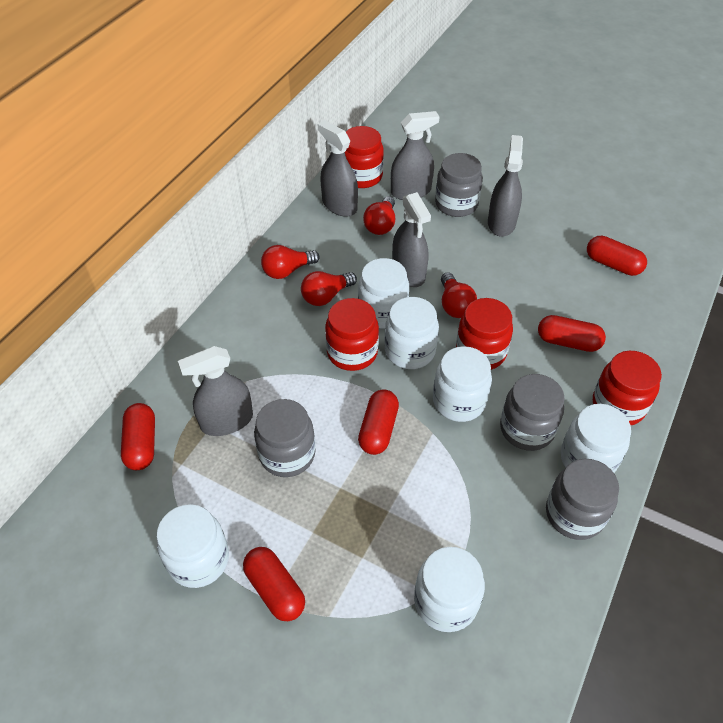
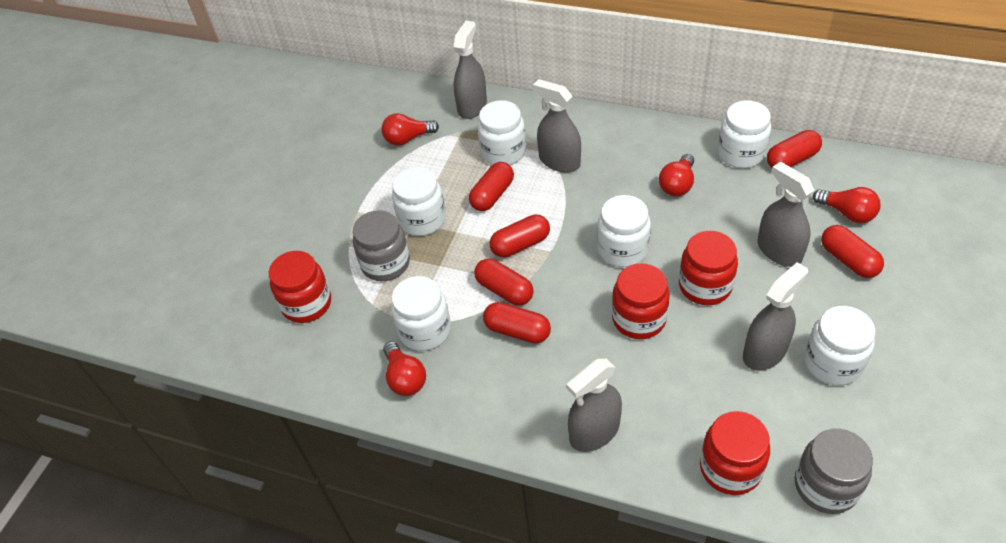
grey jar: 4 -> 2
red capsule: 5 -> 6

